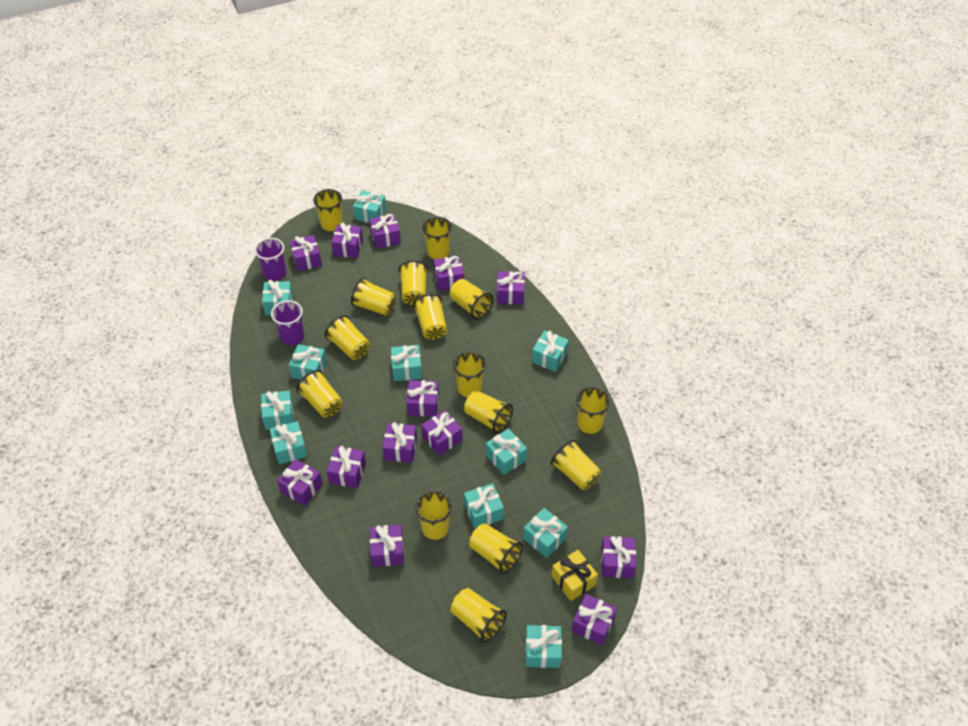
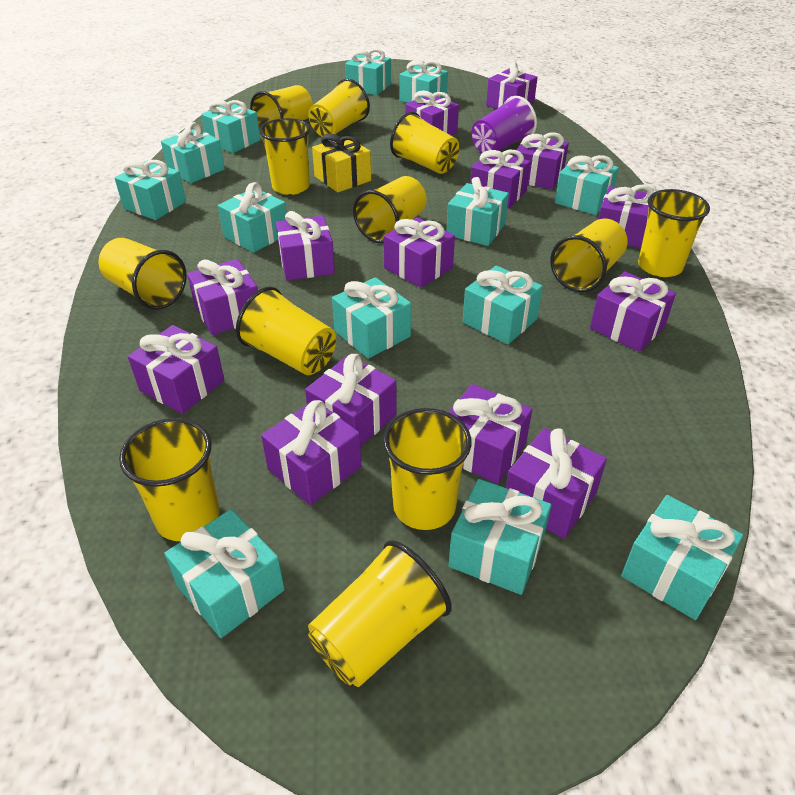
purple cup: 2 -> 1
purple gift: 13 -> 14
turquoise gift: 11 -> 13
yellow cup: 15 -> 12

